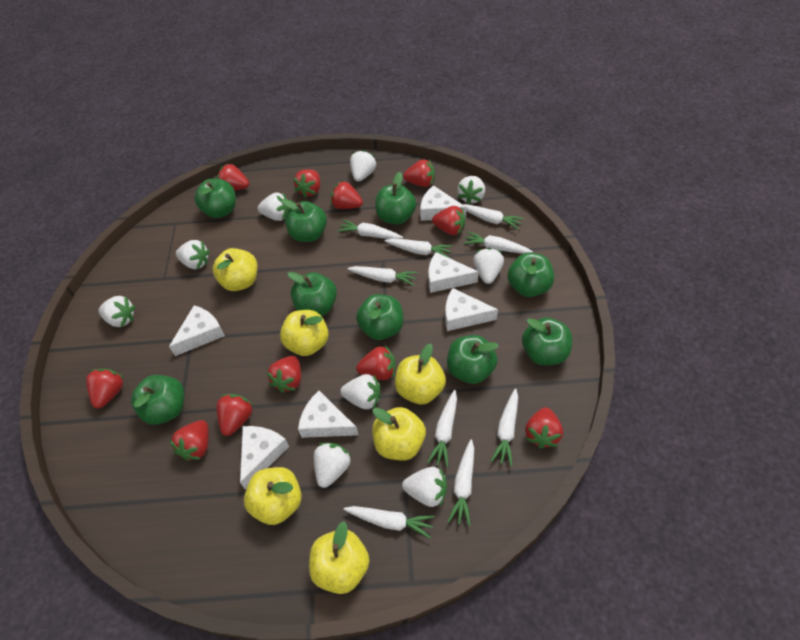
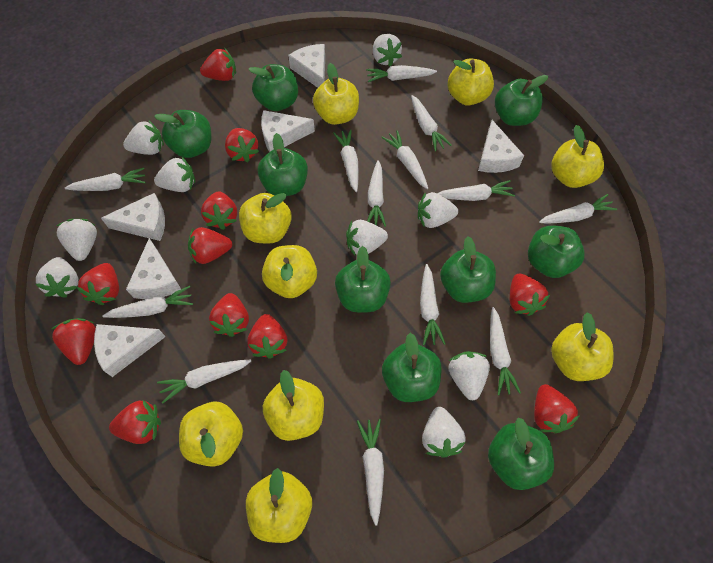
white carrot: 9 -> 13
yellow apple: 6 -> 9

